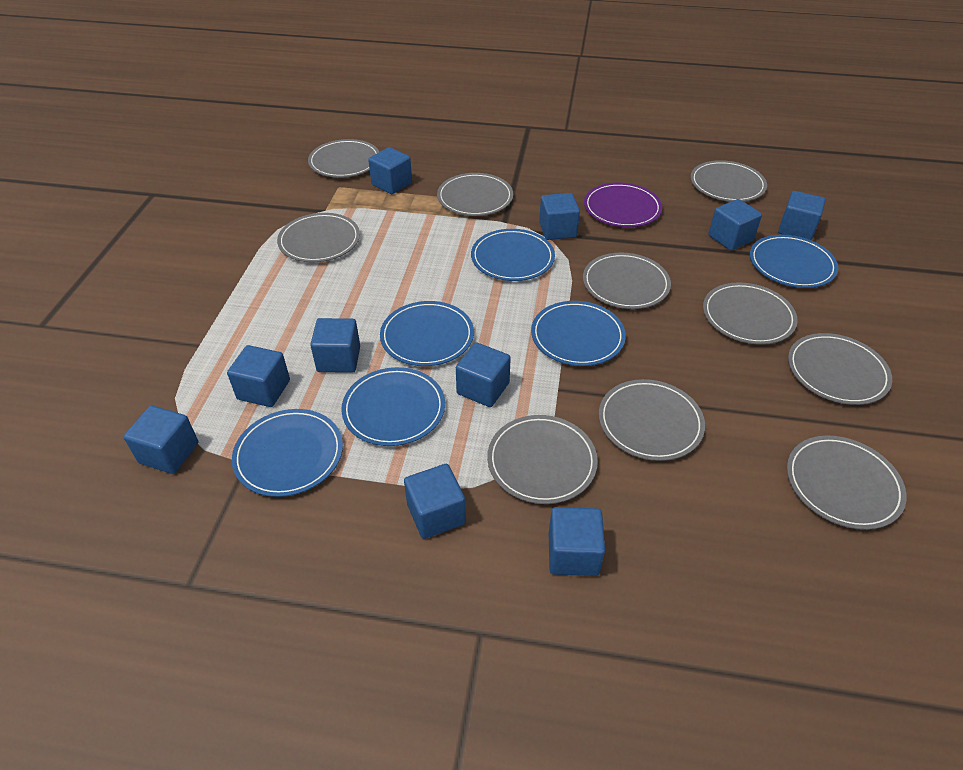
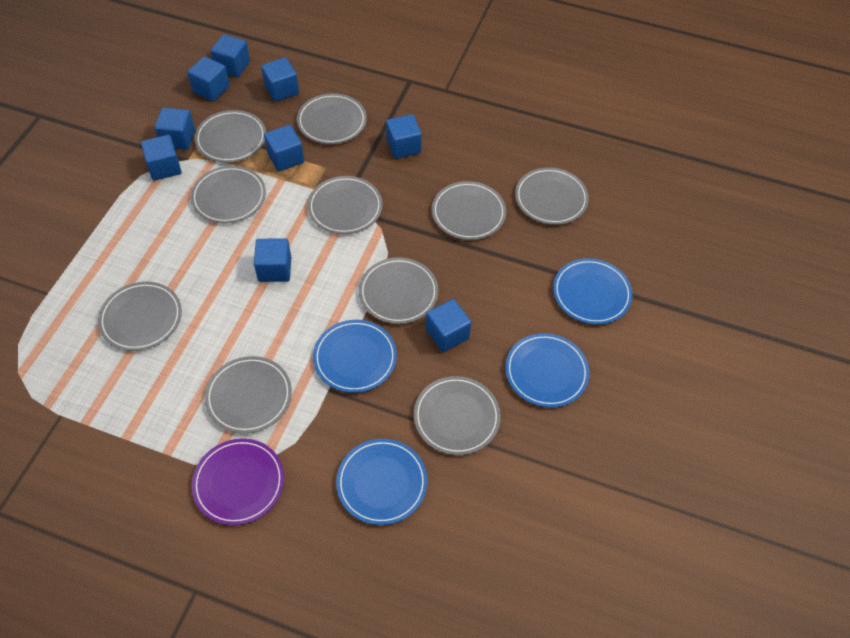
blue cube: 10 -> 9
blue plate: 6 -> 4

